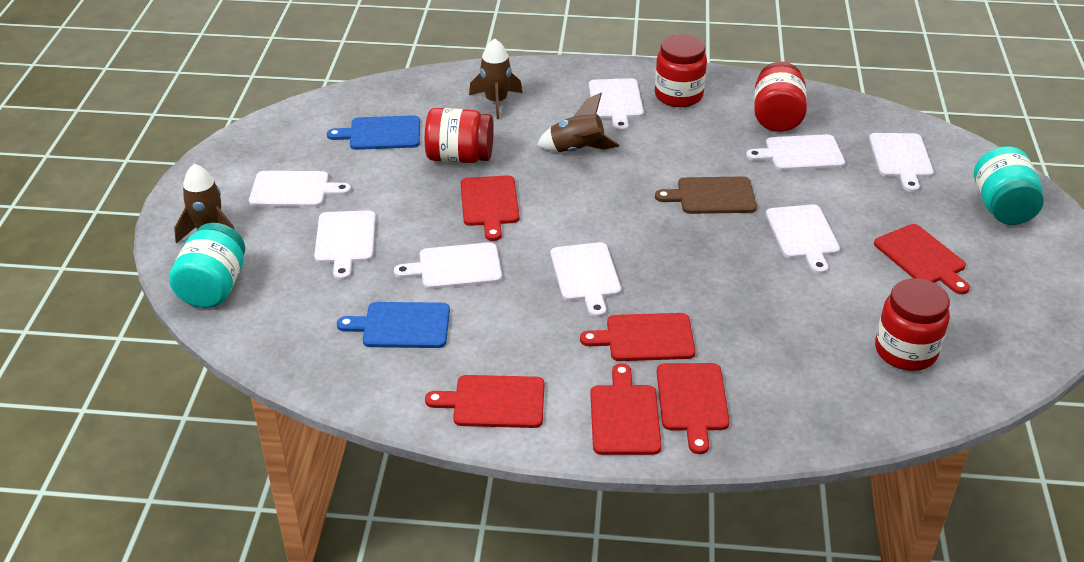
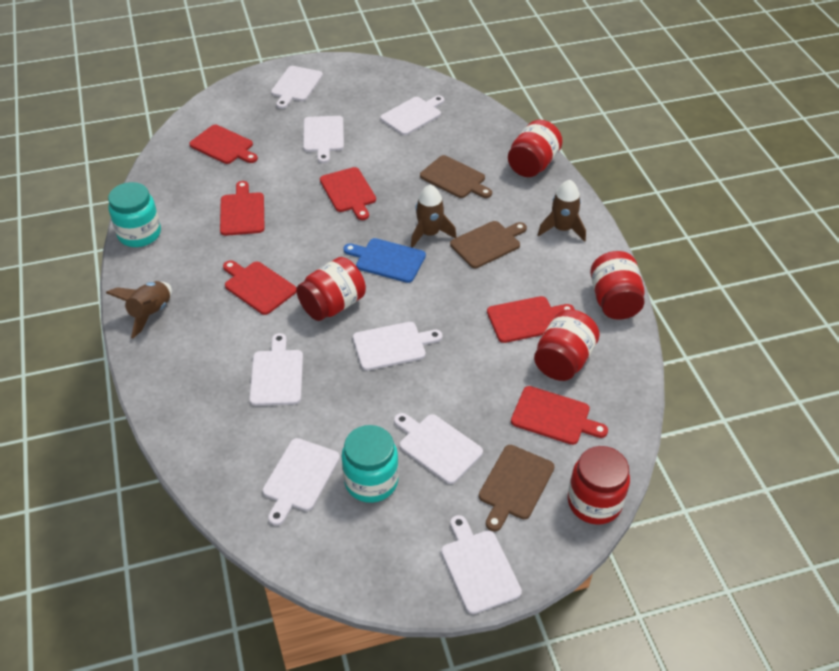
blue cutting board: 2 -> 1
brown cutting board: 1 -> 3
red jar: 4 -> 5

